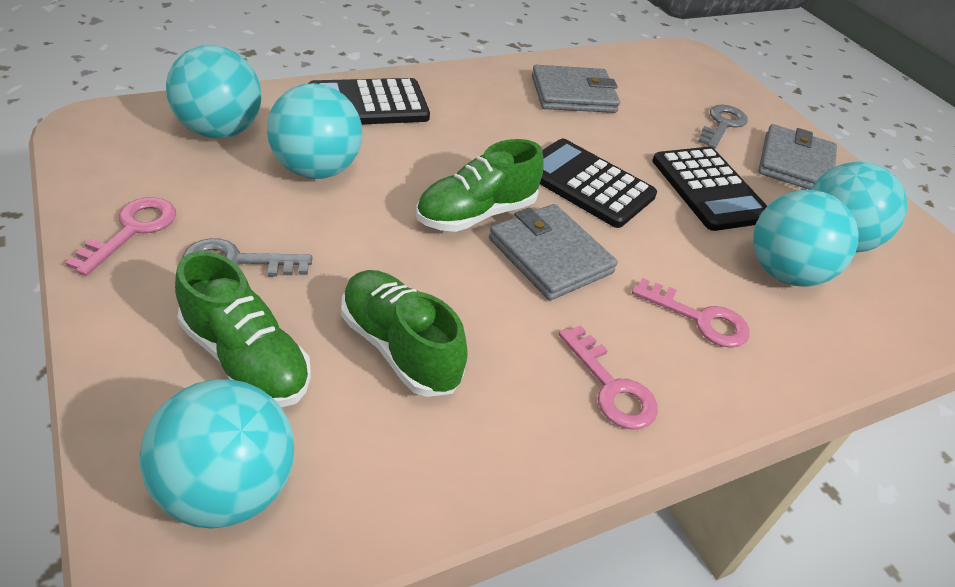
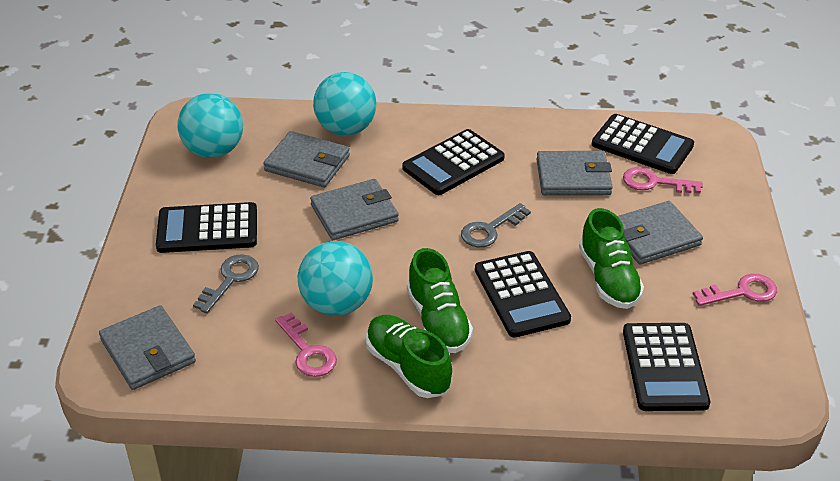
black calculator: 3 -> 5
grey wallet: 3 -> 5
turquoise ball: 5 -> 3

